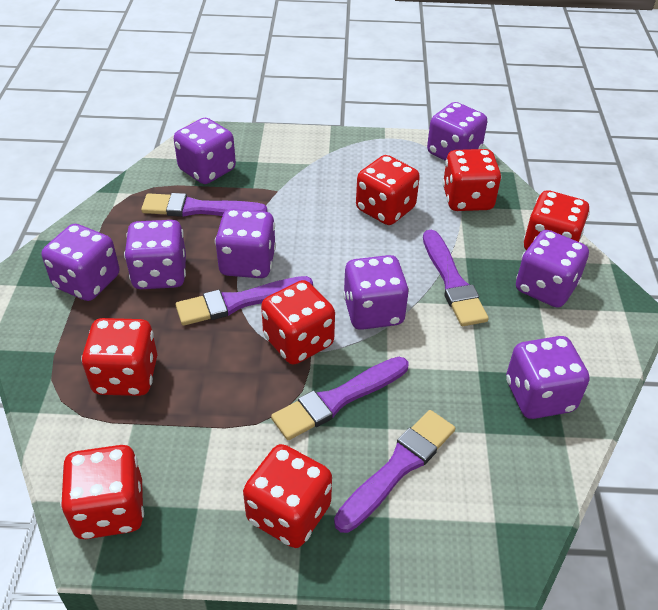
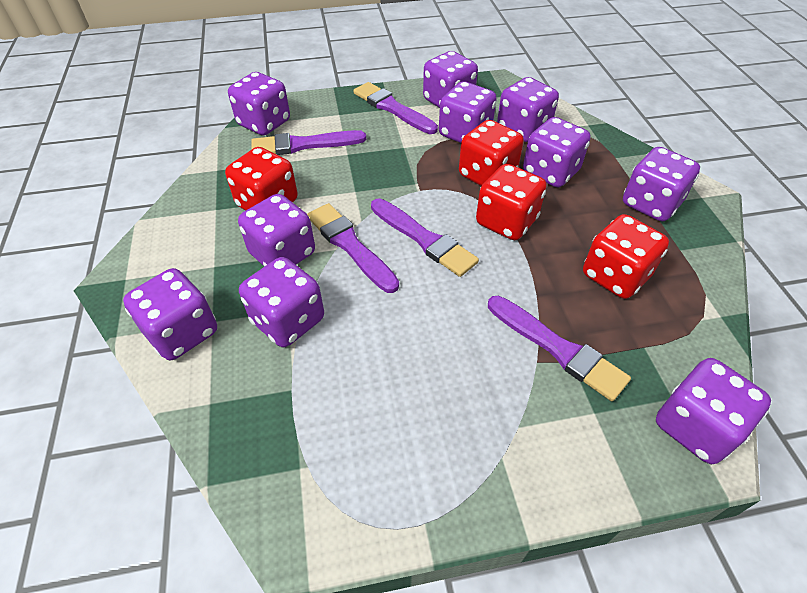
purple dice: 8 -> 10
red dice: 7 -> 4

